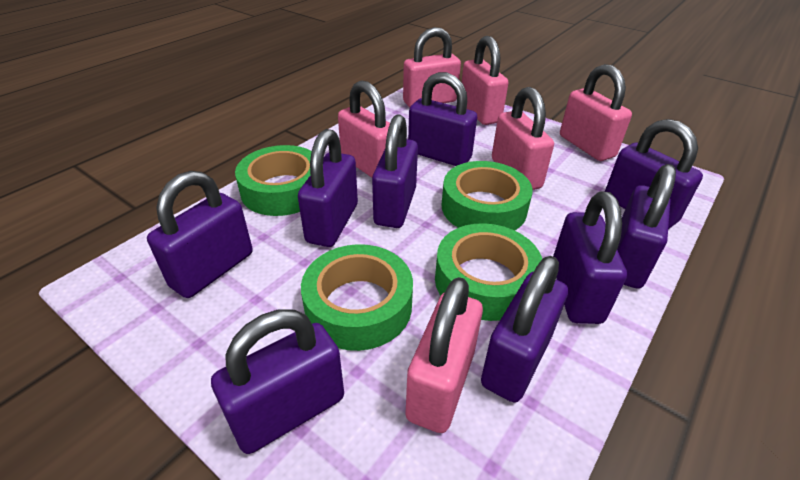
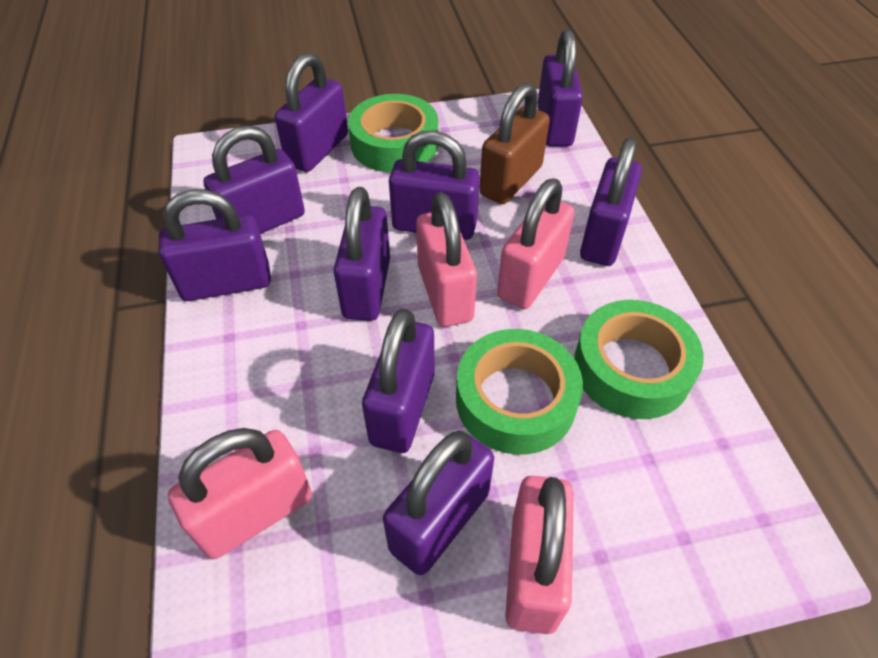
brown padlock: 0 -> 1
green tape: 4 -> 3
pink padlock: 6 -> 4

